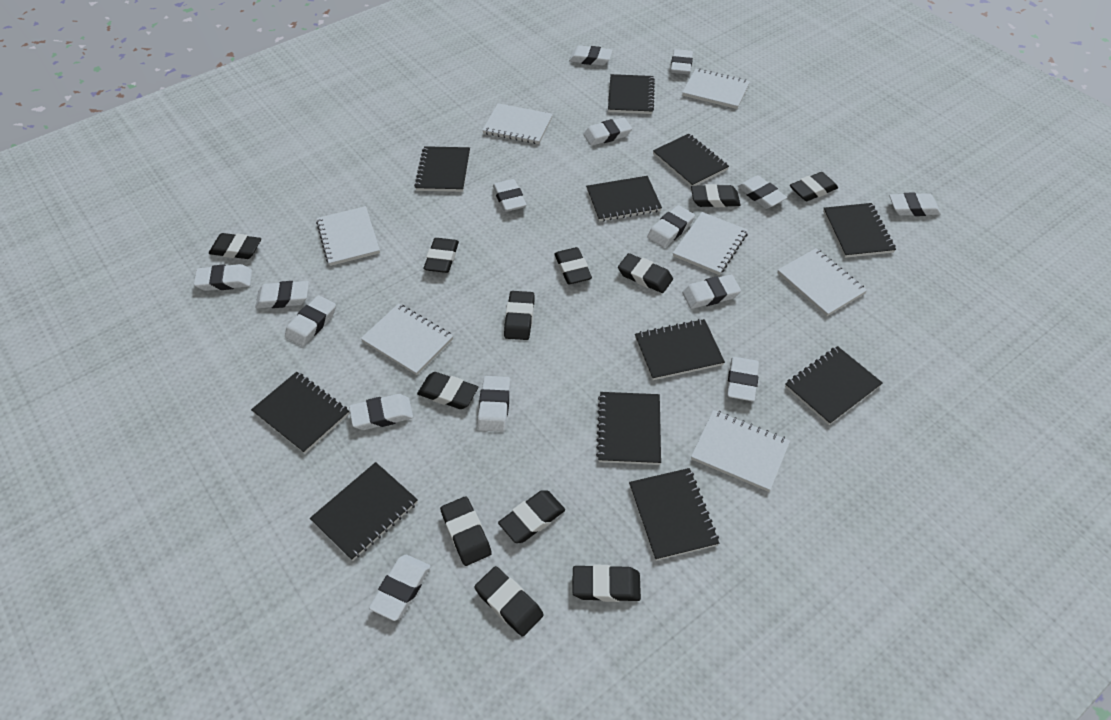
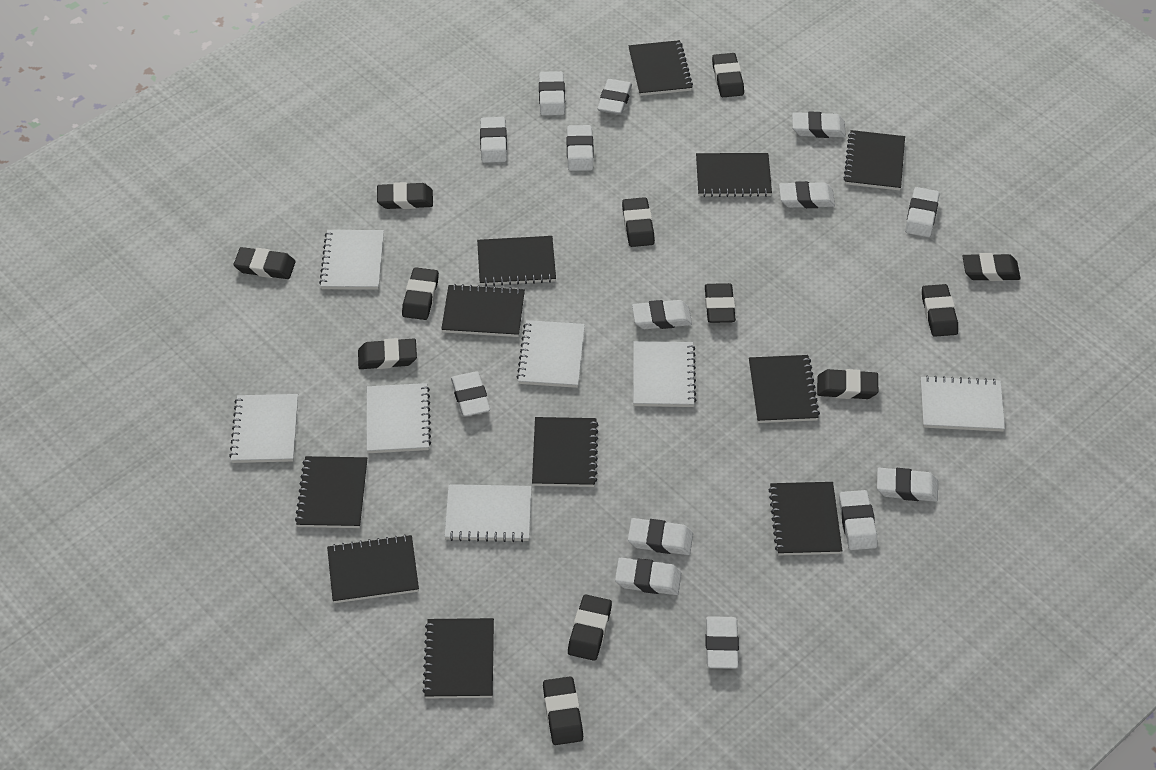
white eraser: 15 -> 14

